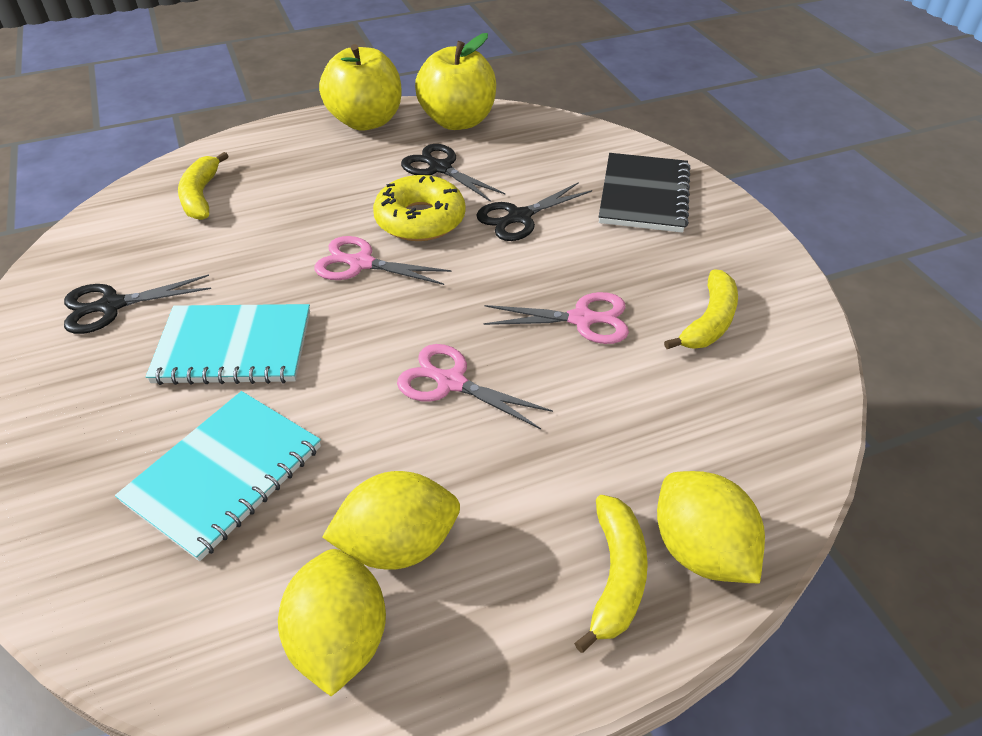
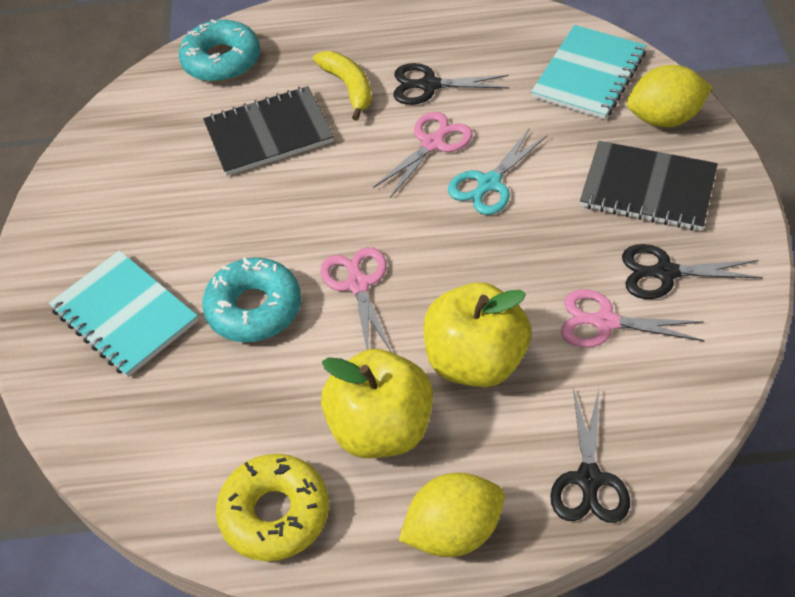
black notebook: 1 -> 2
turquoise donut: 0 -> 2
turquoise scissors: 0 -> 1
yellow banana: 3 -> 1
yellow lemon: 3 -> 2

